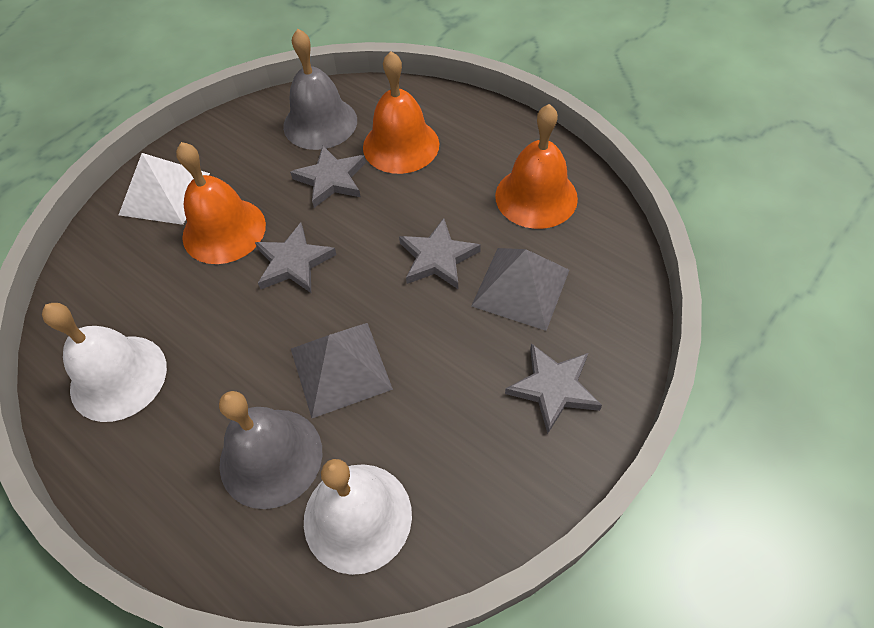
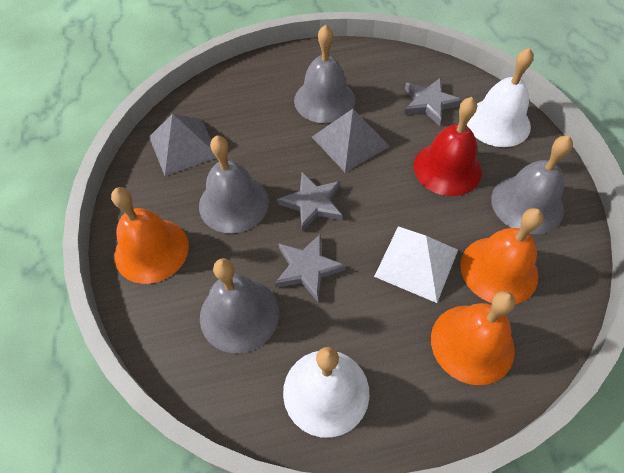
grey bell: 2 -> 4
grey star: 4 -> 3
red bell: 0 -> 1

